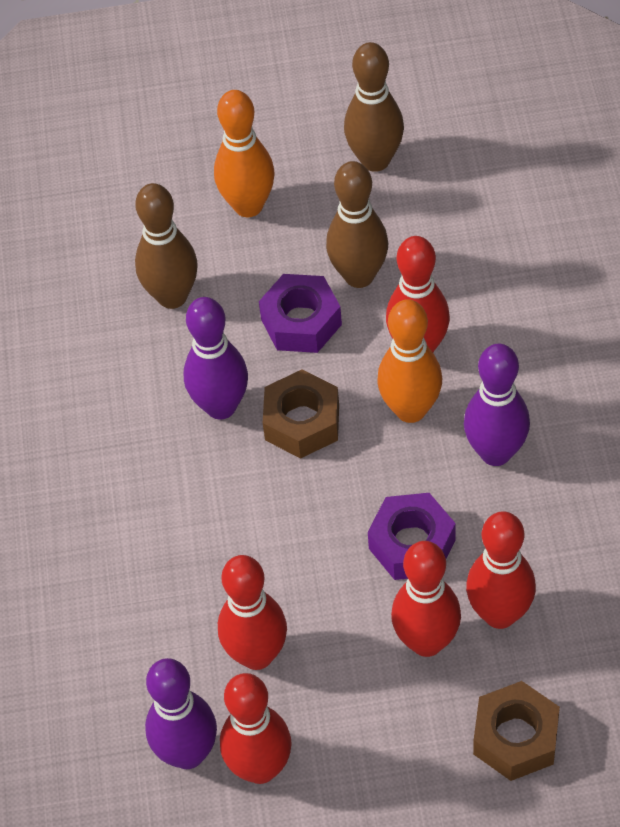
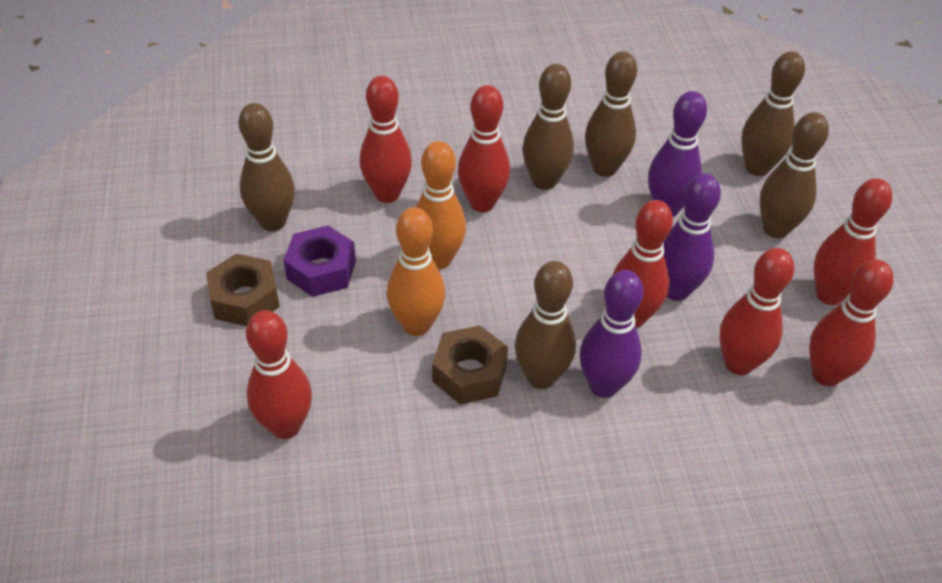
brown bowling pin: 3 -> 6
purple nut: 2 -> 1
red bowling pin: 5 -> 7

